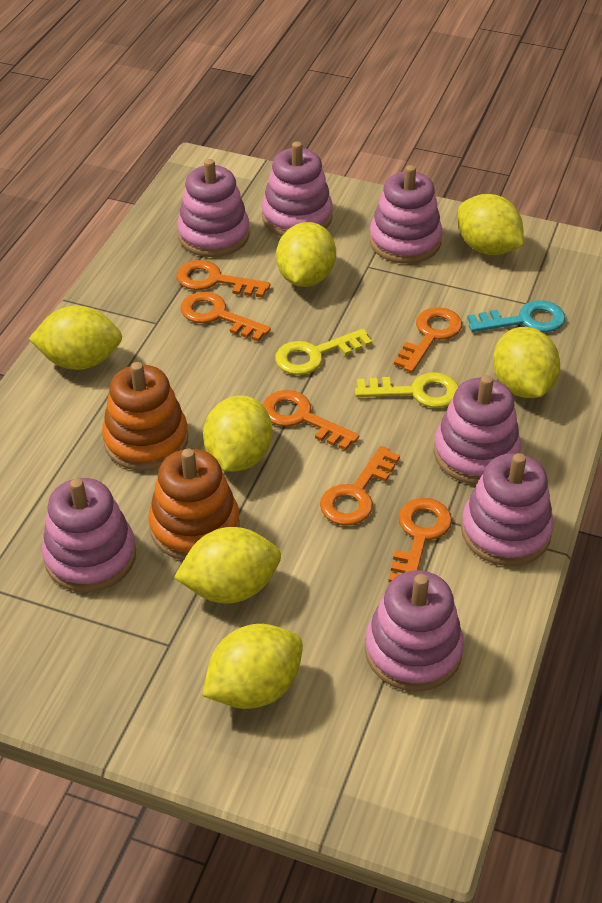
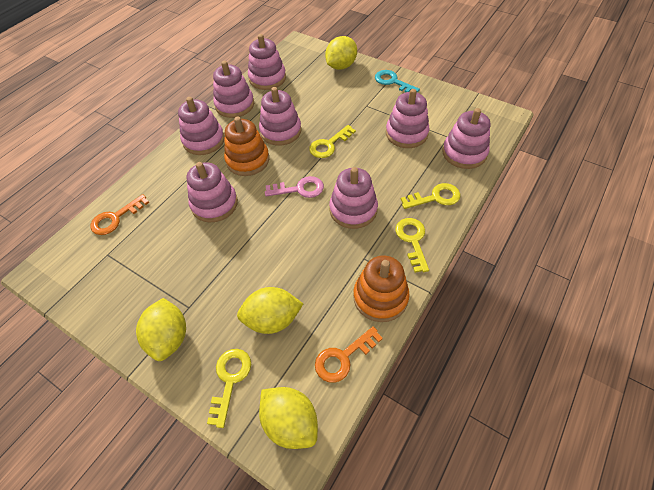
orange key: 6 -> 2
pink key: 0 -> 1
pink stacking toy: 7 -> 8
yellow key: 2 -> 4
yellow lemon: 7 -> 4

